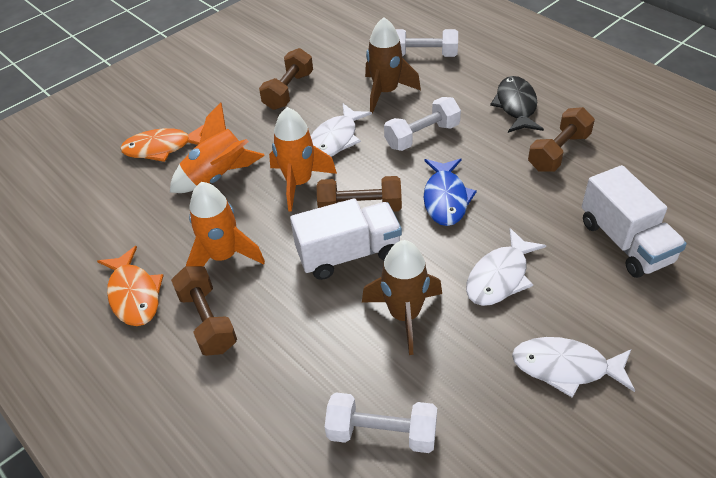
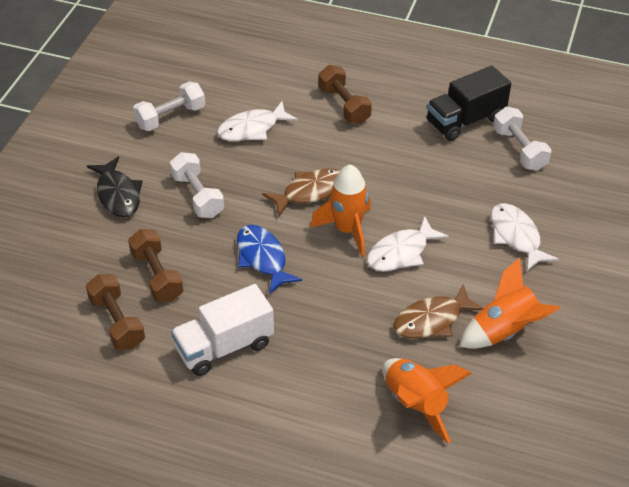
black truck: 0 -> 1
brown dumbbell: 4 -> 3
brown fish: 0 -> 2
brown rocket: 2 -> 0
orange fish: 2 -> 0
white truck: 2 -> 1

